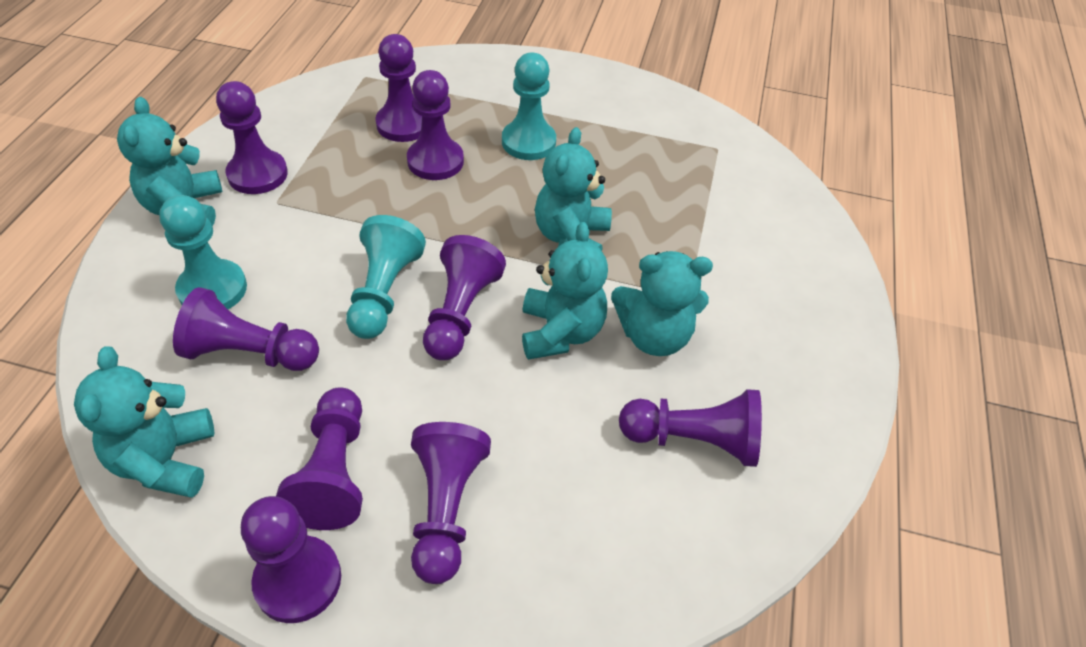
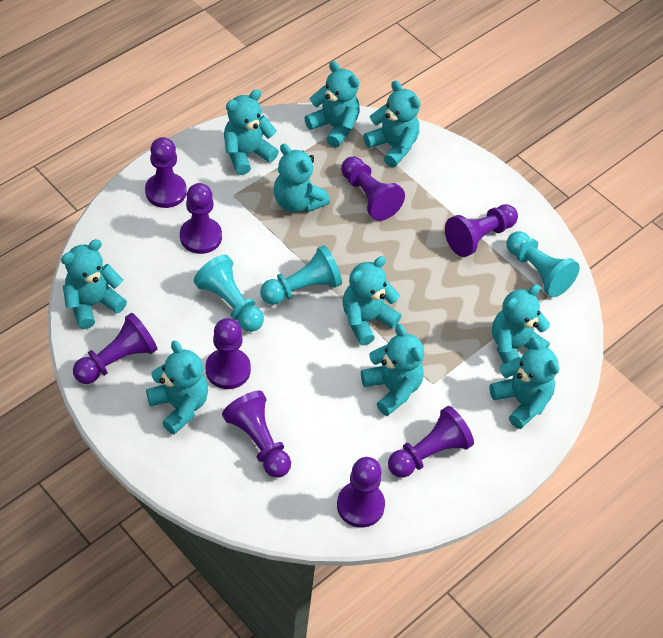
turquoise teddy bear: 5 -> 10

